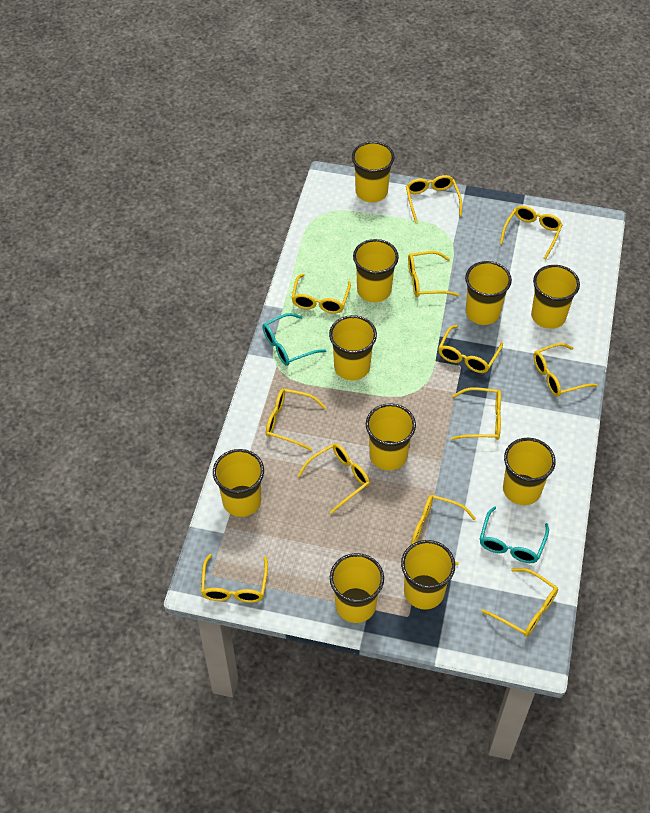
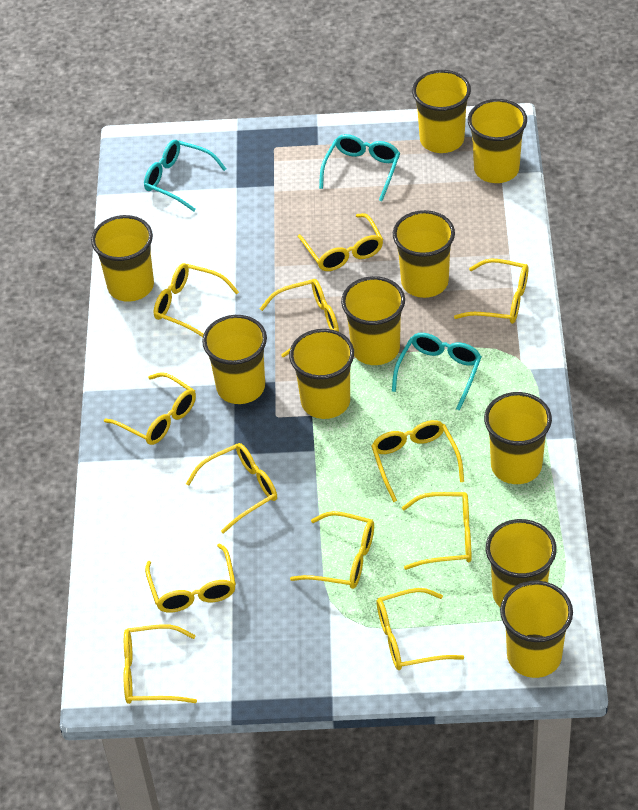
turquoise glasses: 2 -> 3

